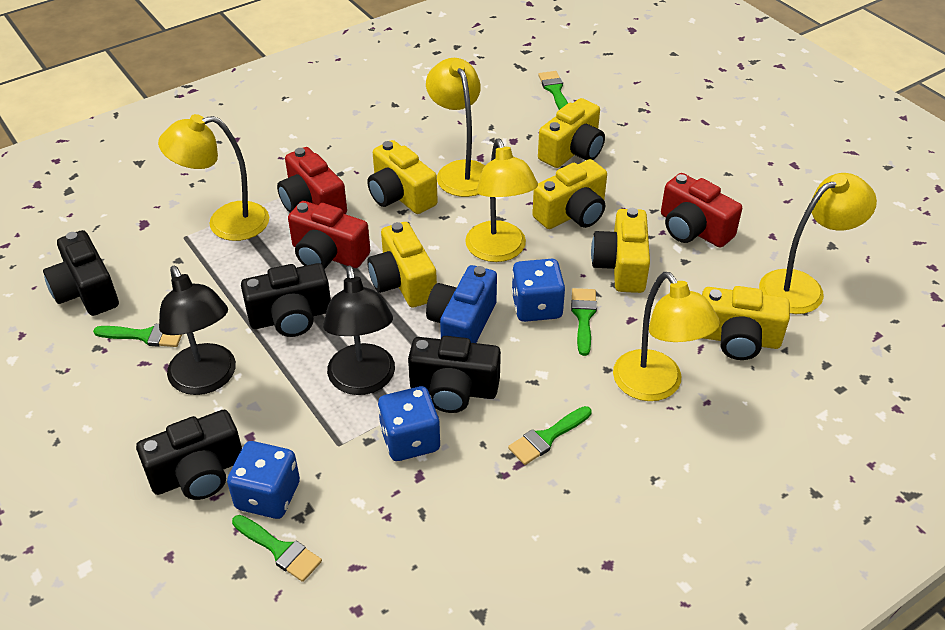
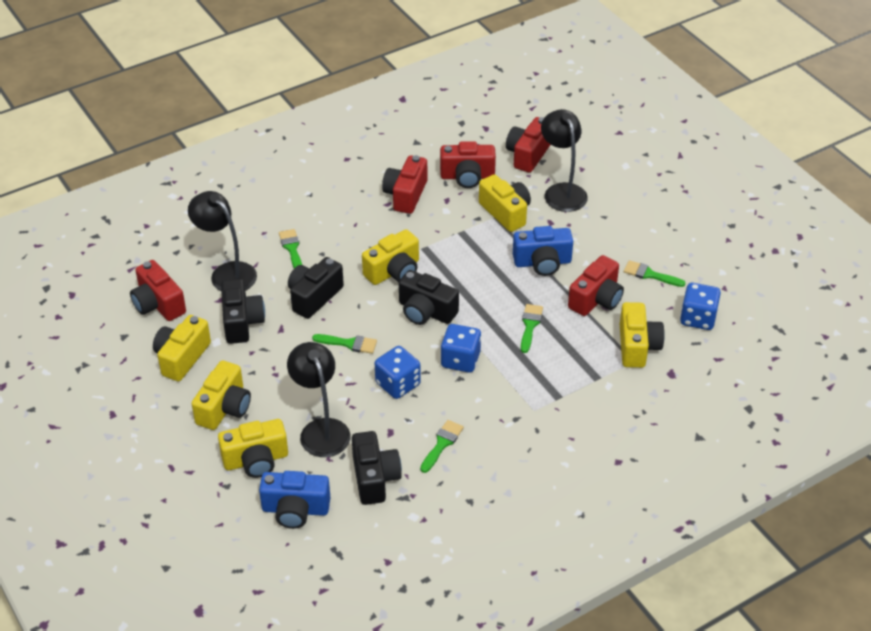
black lamp: 2 -> 3
blue camera: 1 -> 2
red camera: 3 -> 5
yellow lamp: 5 -> 0

